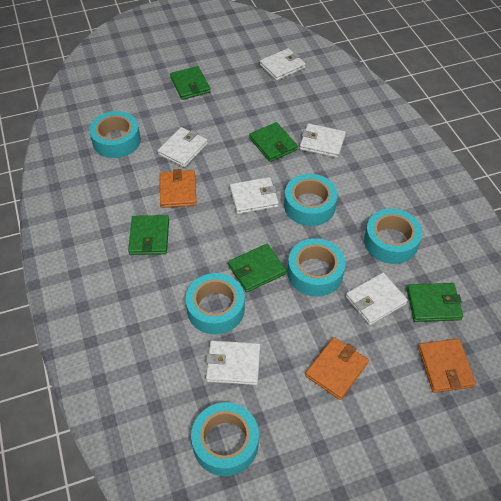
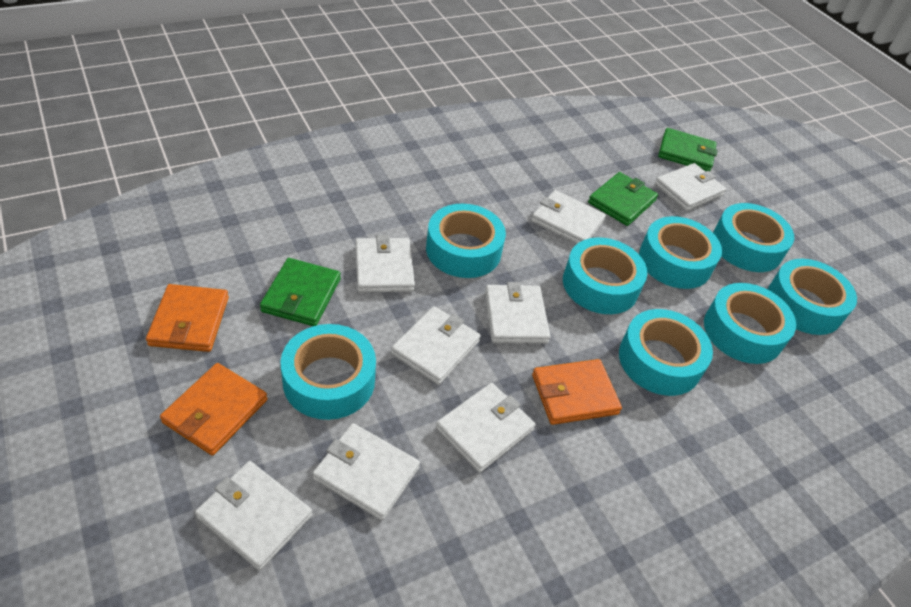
green wallet: 5 -> 3
turquoise tape: 6 -> 8
white wallet: 6 -> 8

